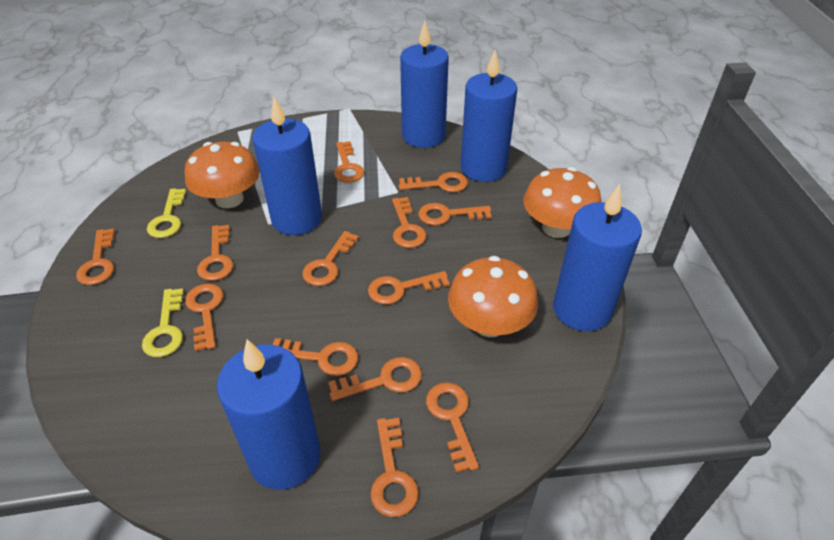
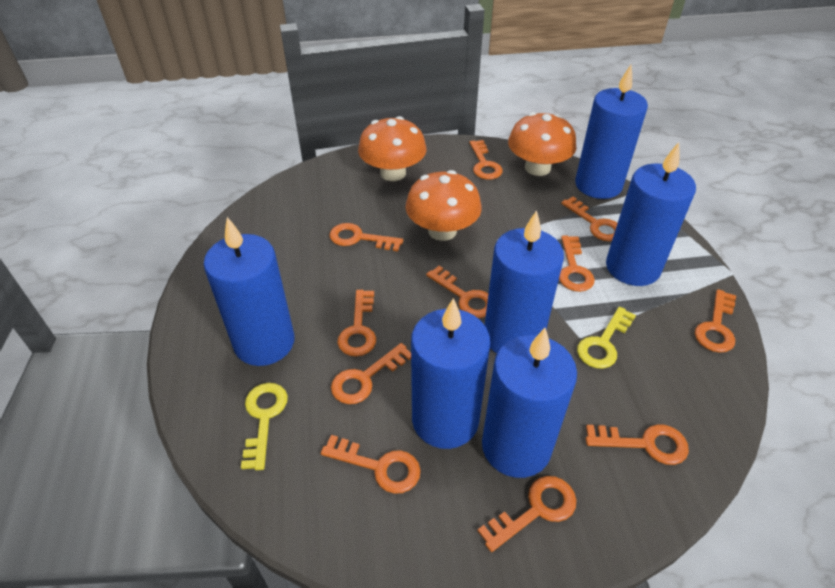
blue candle: 5 -> 6
orange key: 13 -> 11

